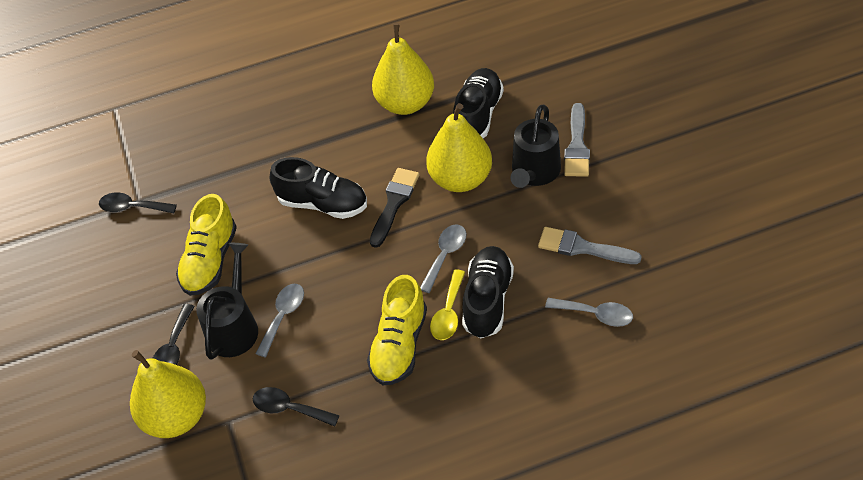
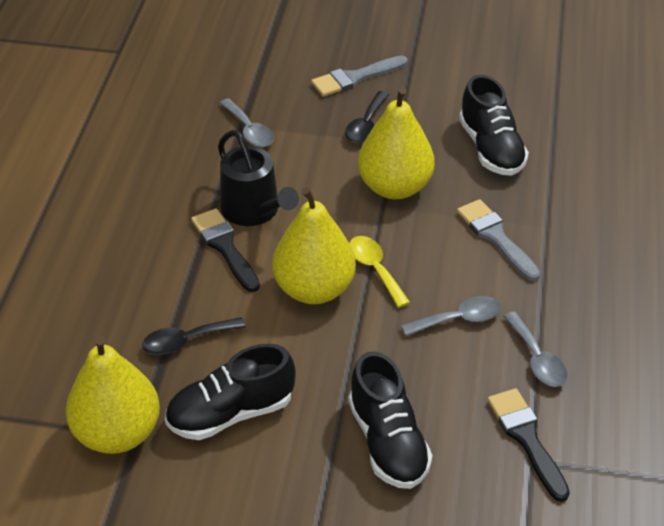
black brush: 1 -> 2
black spoon: 3 -> 2
black watering can: 2 -> 1
yellow shoe: 2 -> 0

